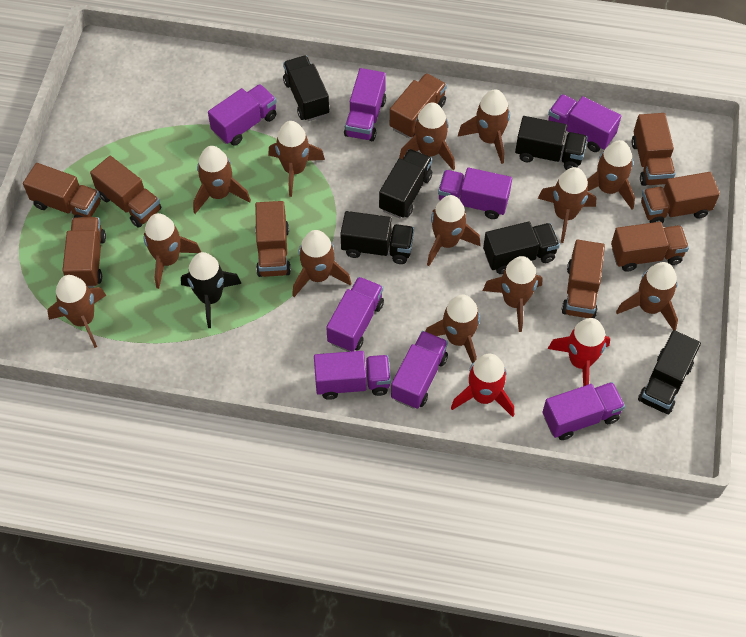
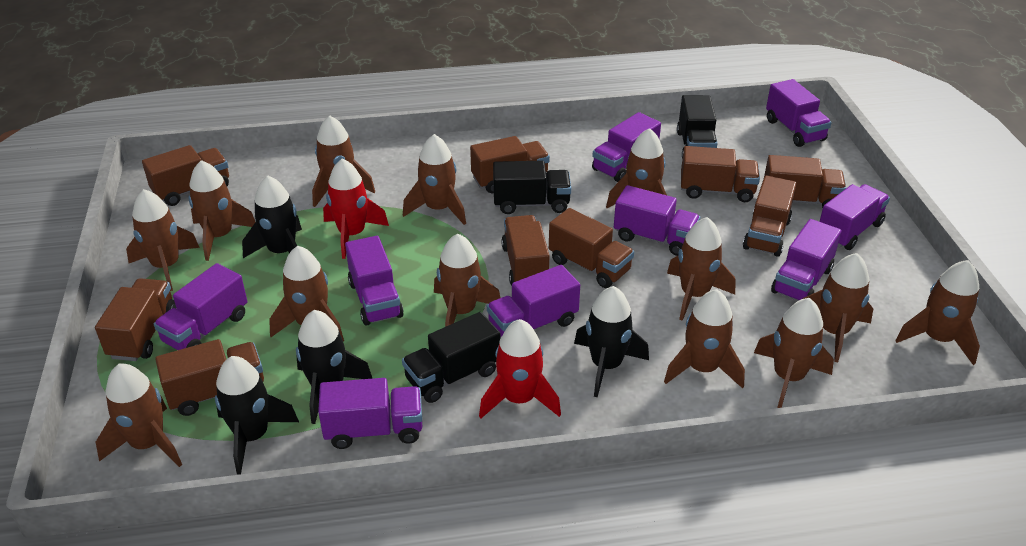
black rocket: 1 -> 4
black truck: 6 -> 3
purple truck: 8 -> 9

